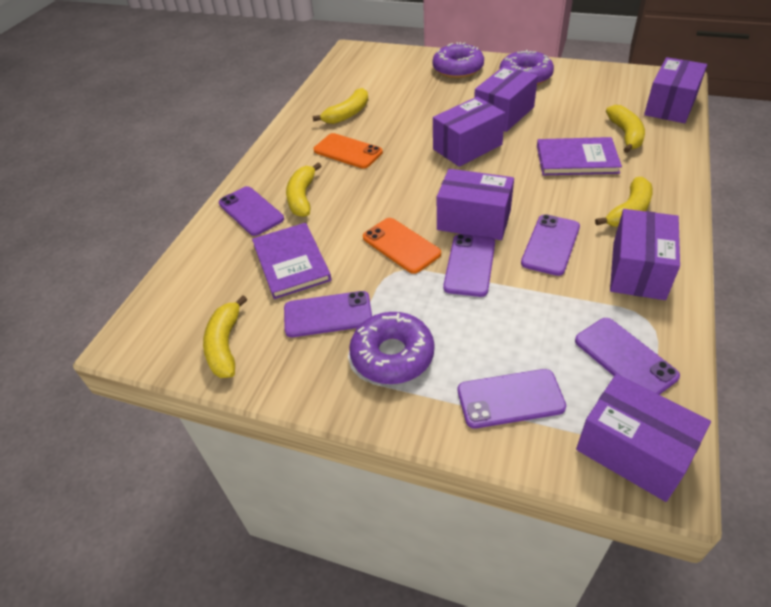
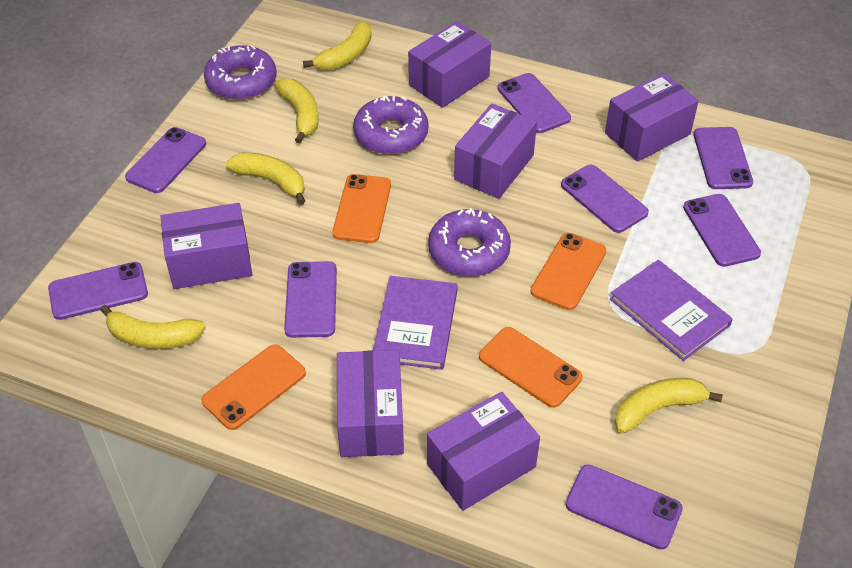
orange phone: 2 -> 4
purple phone: 6 -> 8

